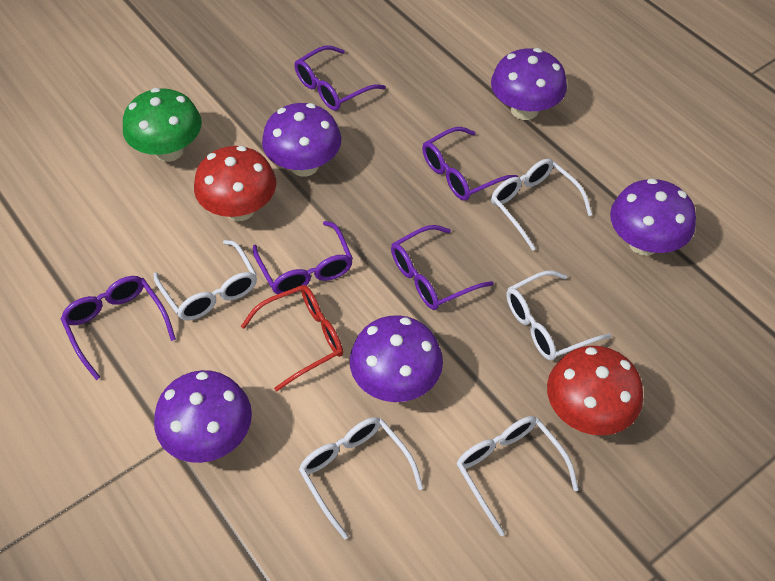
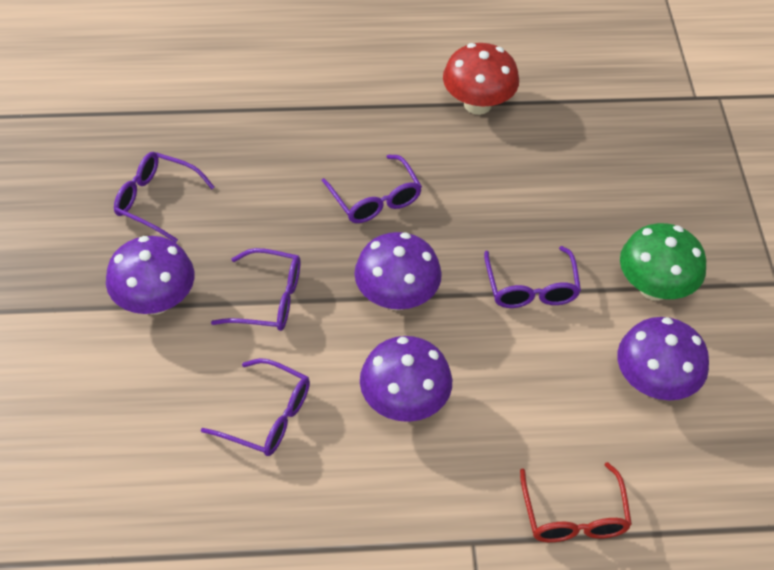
purple mushroom: 5 -> 4
red mushroom: 2 -> 1
white glasses: 5 -> 0

